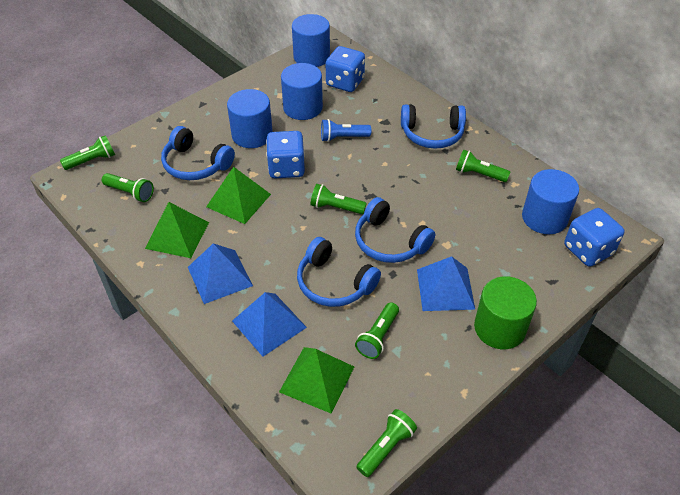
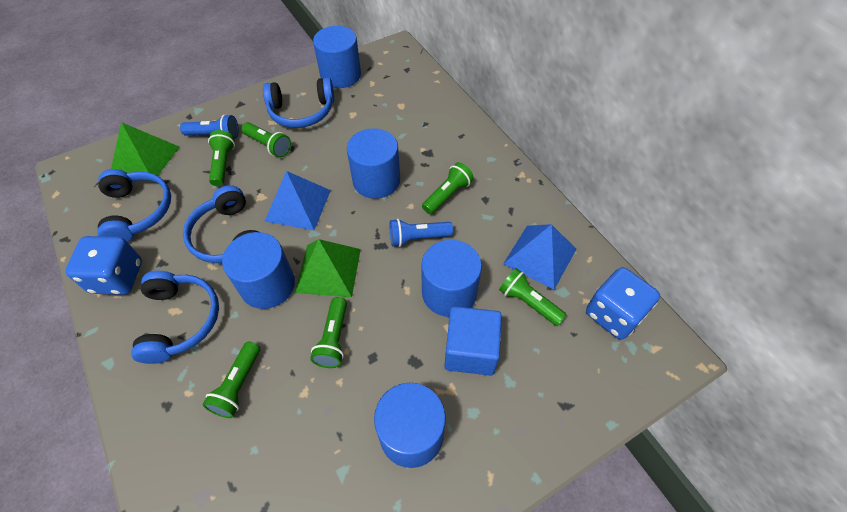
blue cube: 0 -> 1
blue cylinder: 4 -> 5
blue dice: 3 -> 2
blue flashlight: 1 -> 2
blue pyramid: 3 -> 2
green cylinder: 1 -> 0
green pyramid: 3 -> 2

